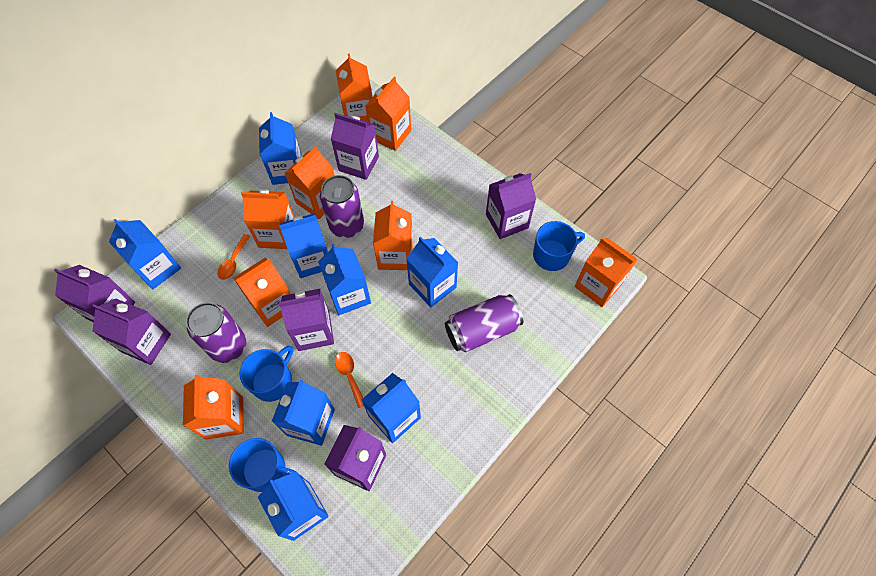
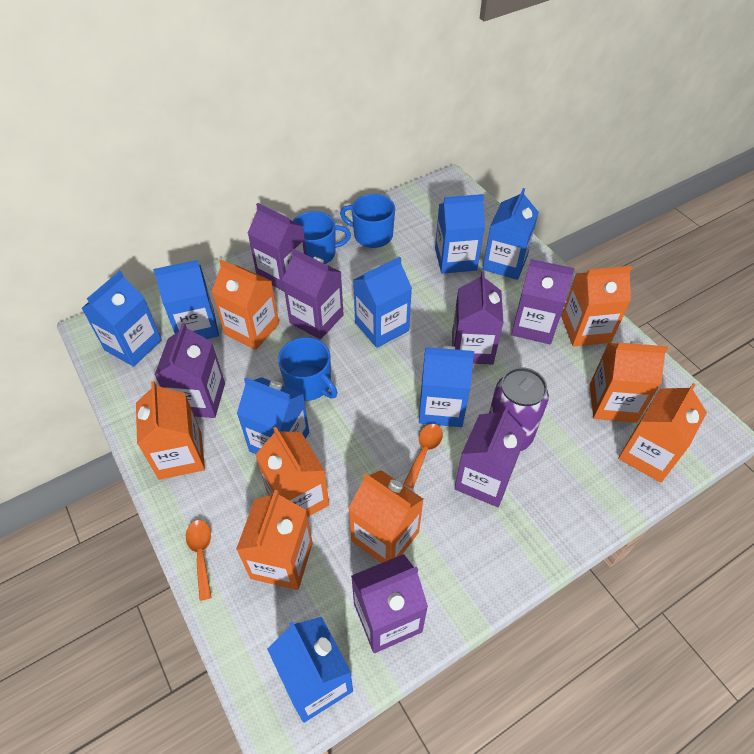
purple can: 3 -> 1
purple carton: 6 -> 7

